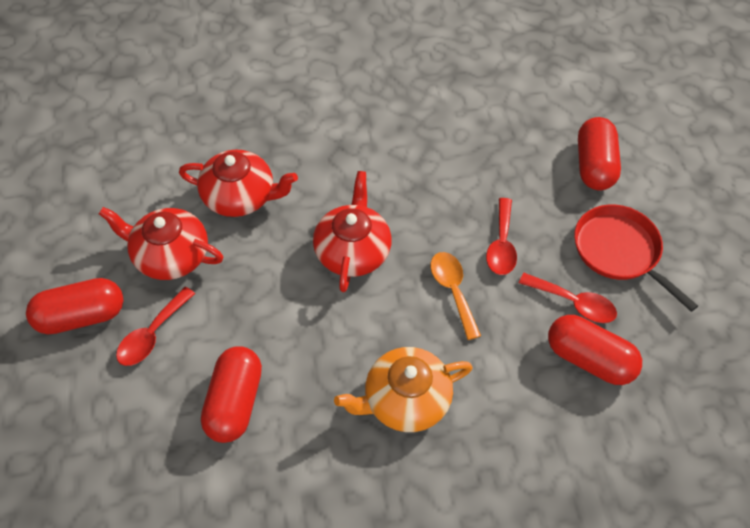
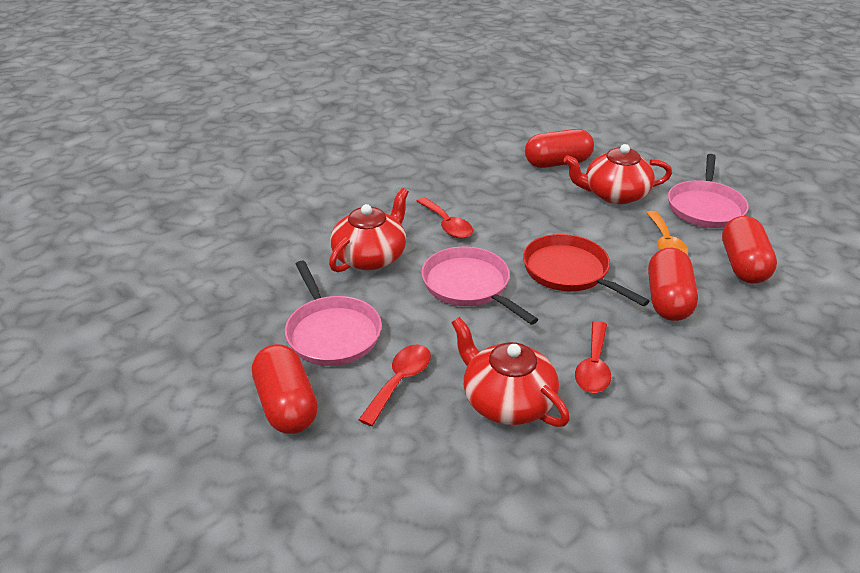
orange teapot: 1 -> 0
pink pan: 0 -> 3

